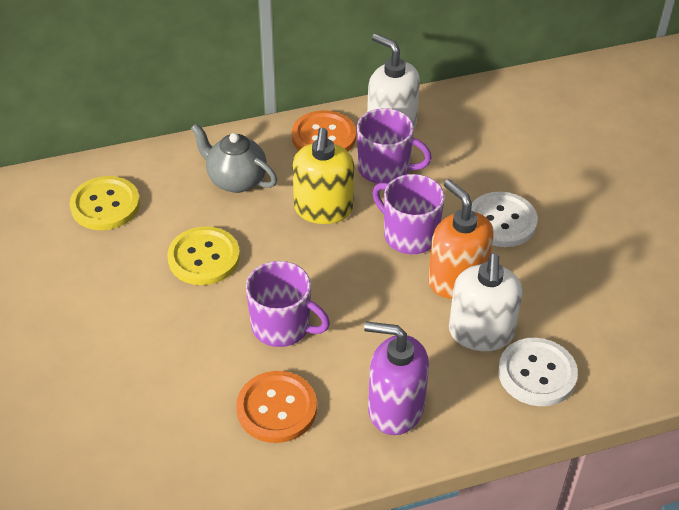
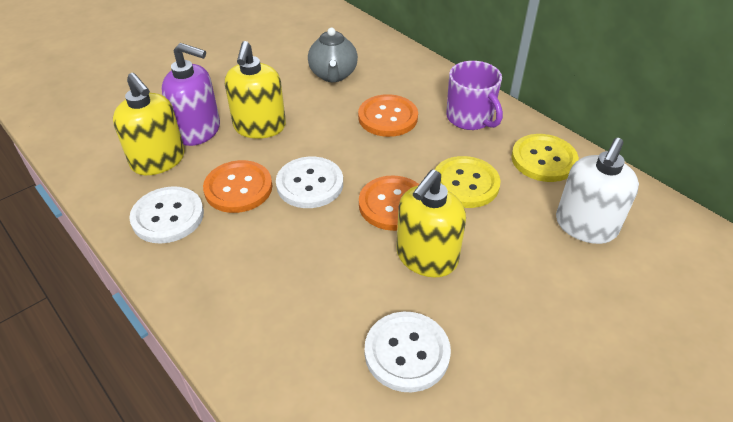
orange button: 2 -> 3
orange soap dispenser: 1 -> 0
purple mug: 3 -> 1
white button: 2 -> 3
white soap dispenser: 2 -> 1
yellow soap dispenser: 1 -> 3

